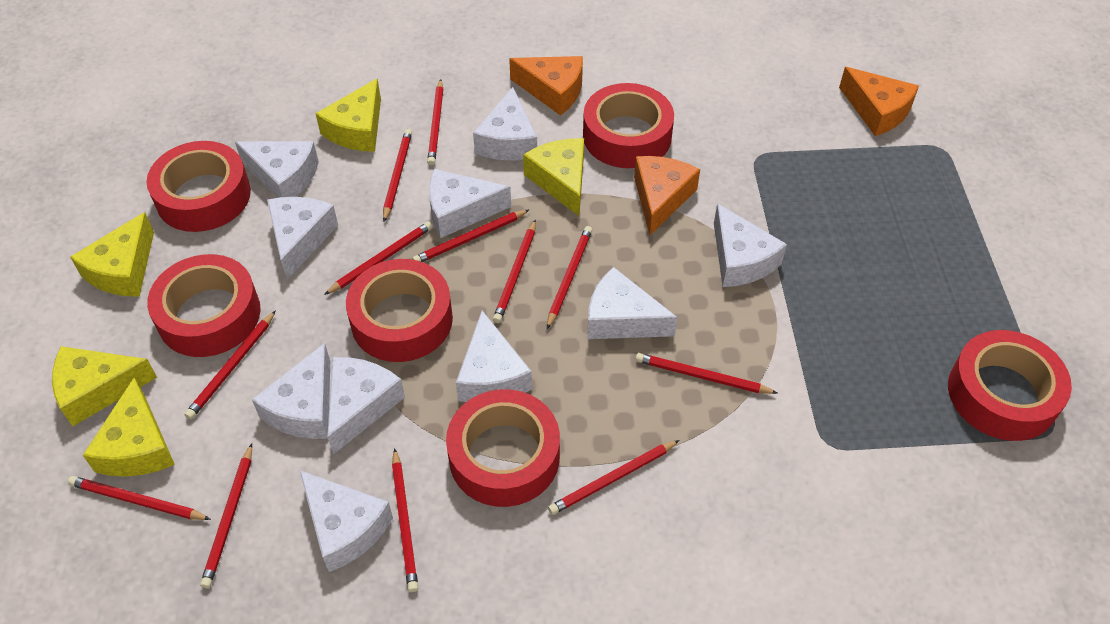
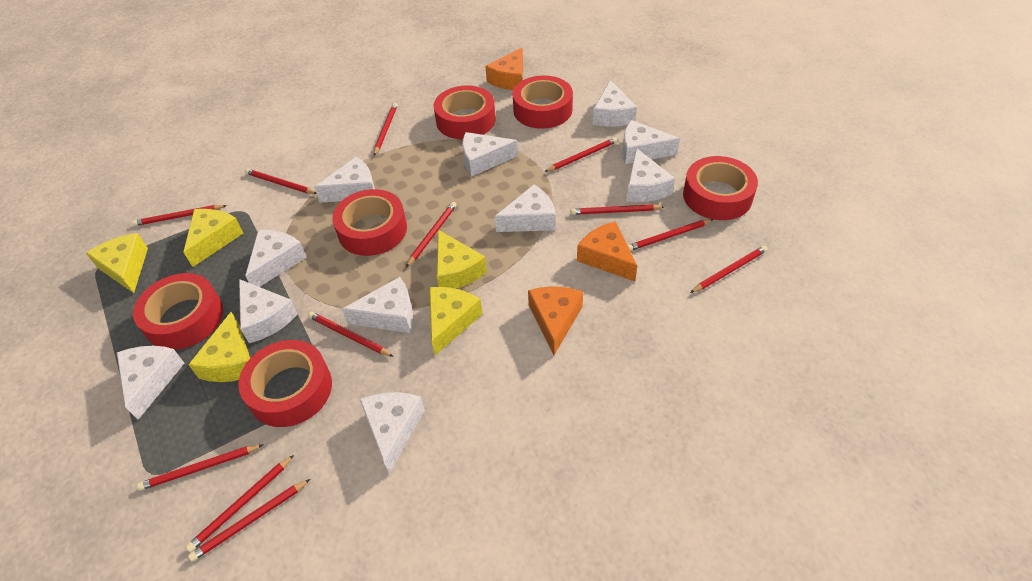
white cheese: 10 -> 11

